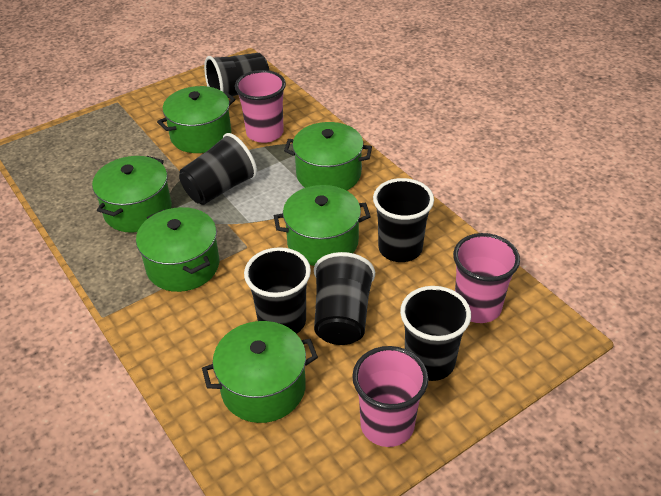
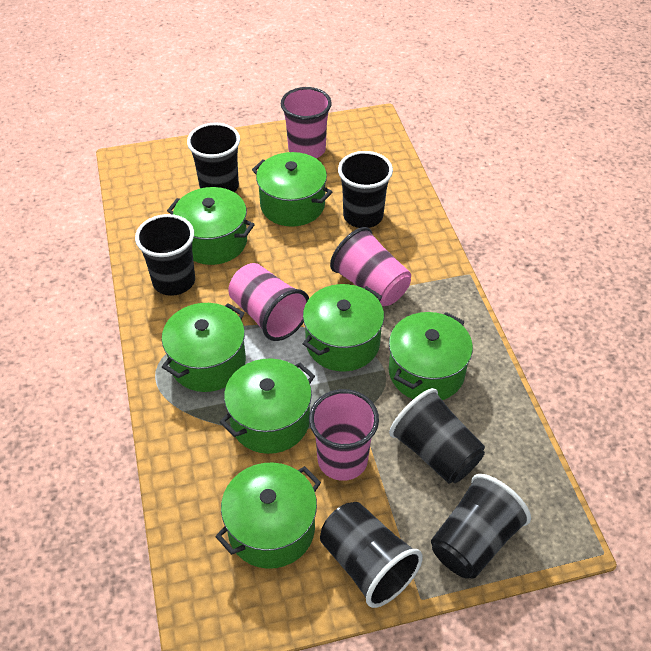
green pot: 6 -> 7
pink cup: 3 -> 4

